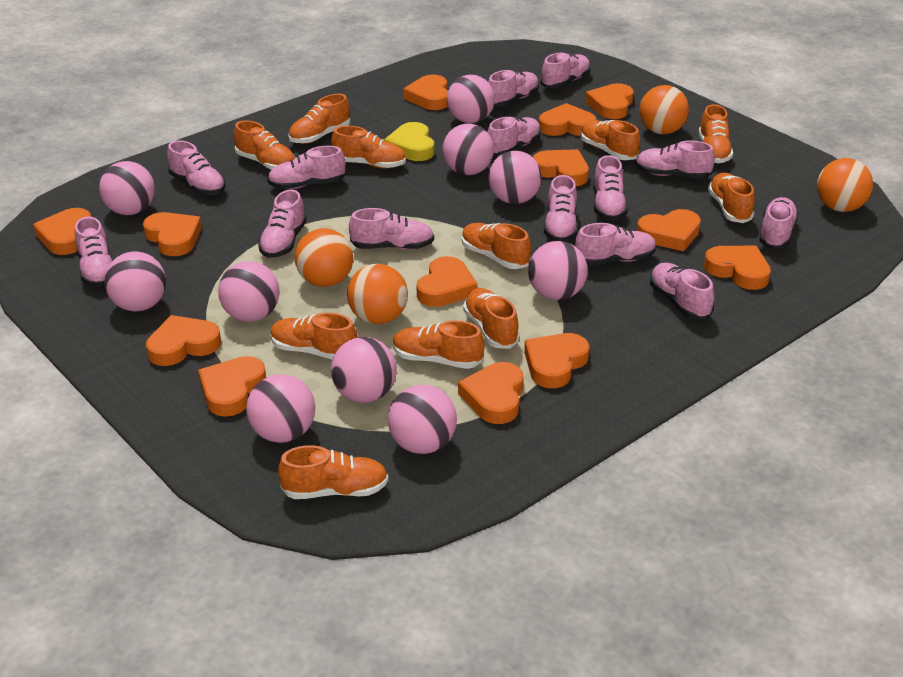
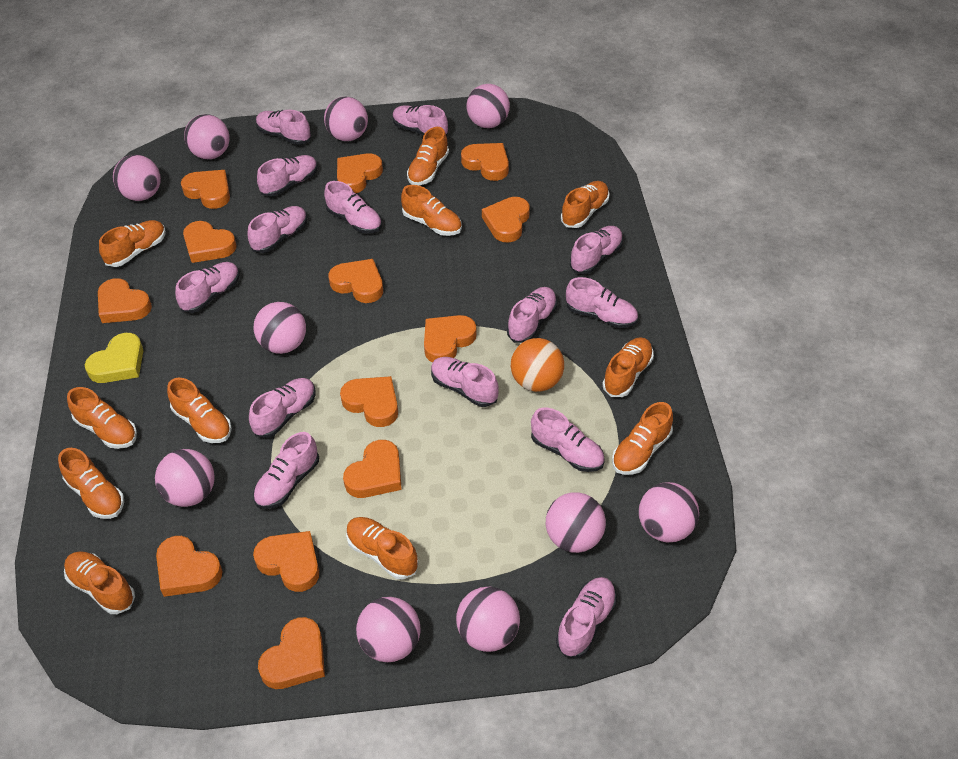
orange ball: 4 -> 1

